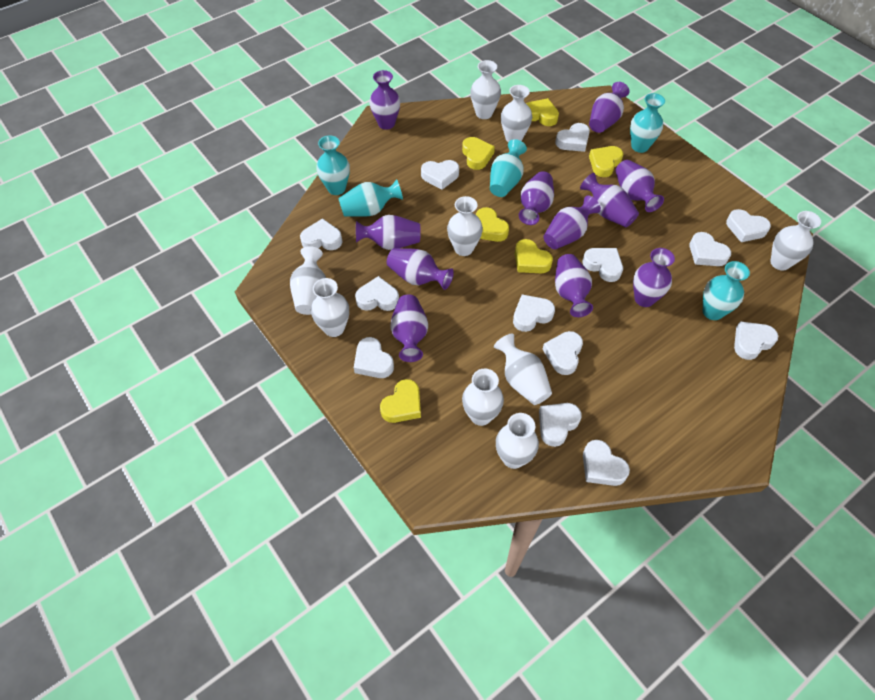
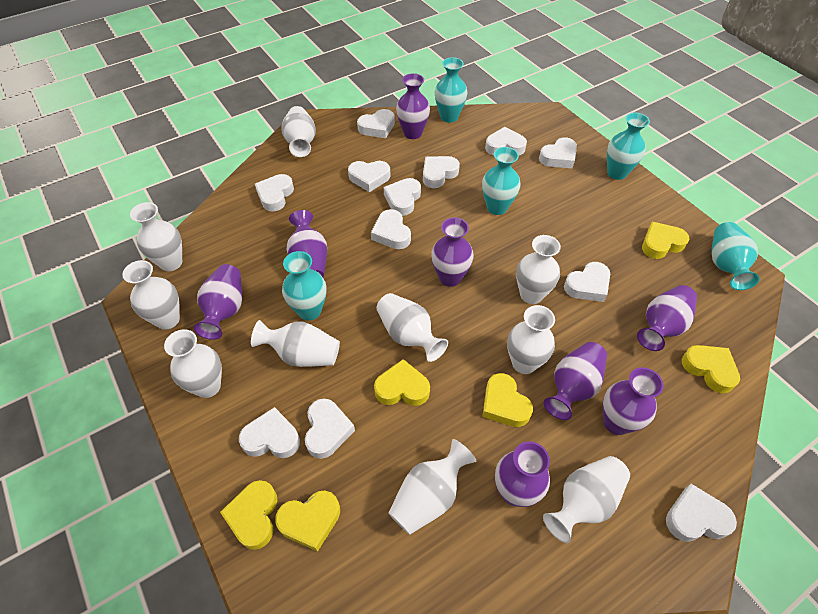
purple vase: 11 -> 8
white heart: 13 -> 12
white vase: 9 -> 10

